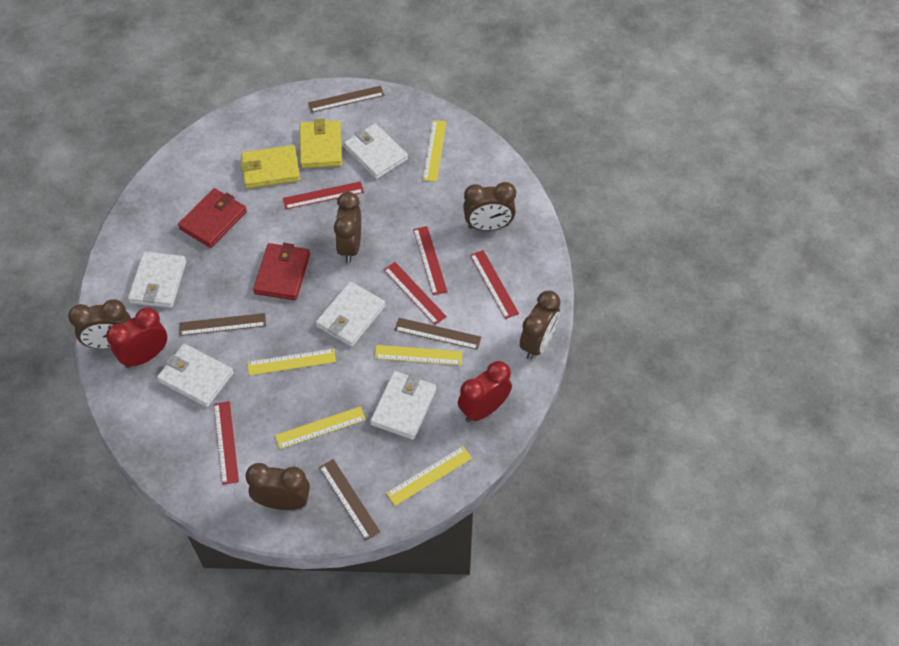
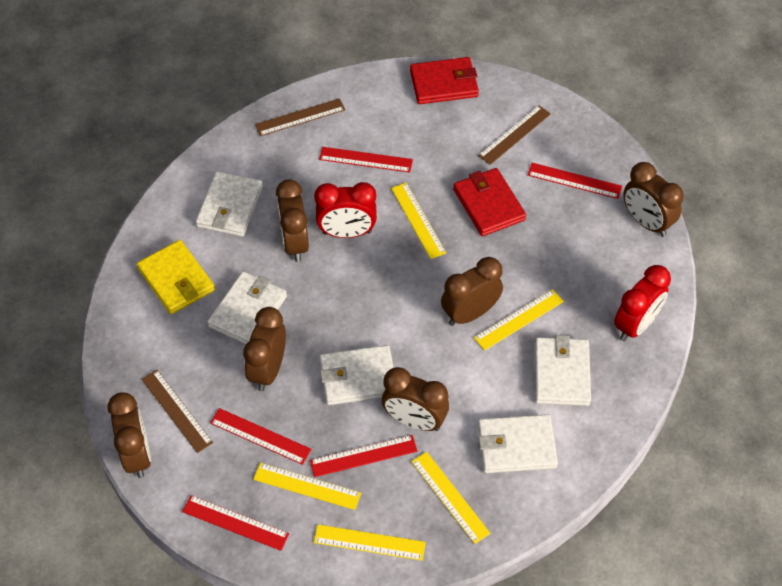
brown clock: 5 -> 6
brown ruler: 4 -> 3
yellow wallet: 2 -> 1

